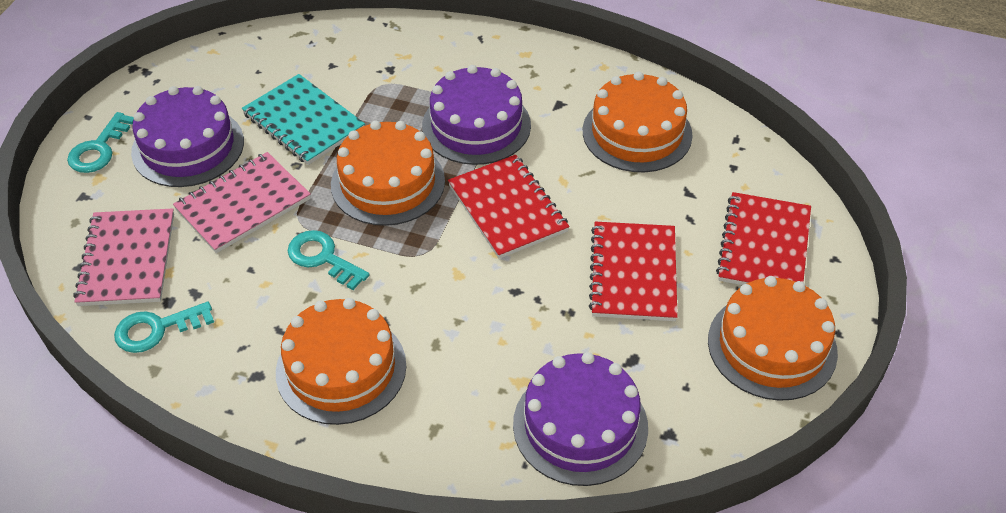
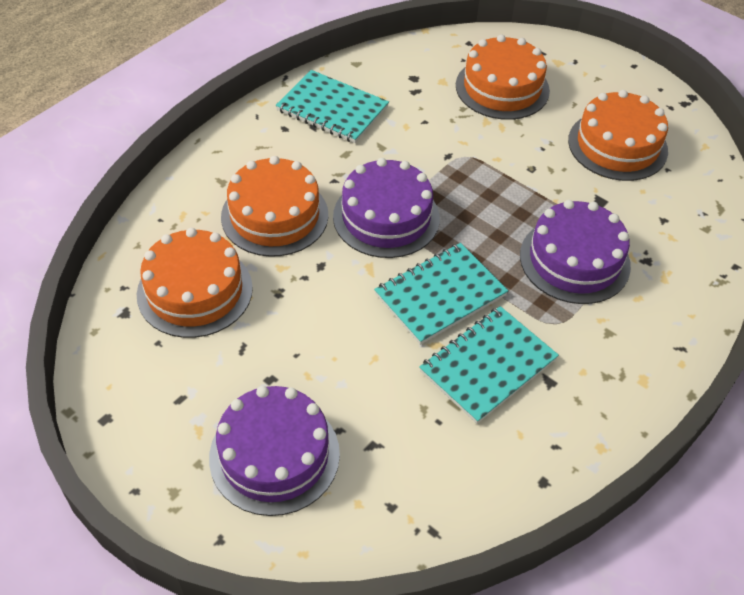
pink notebook: 2 -> 0
red notebook: 3 -> 0
turquoise key: 3 -> 0
turquoise notebook: 1 -> 3

